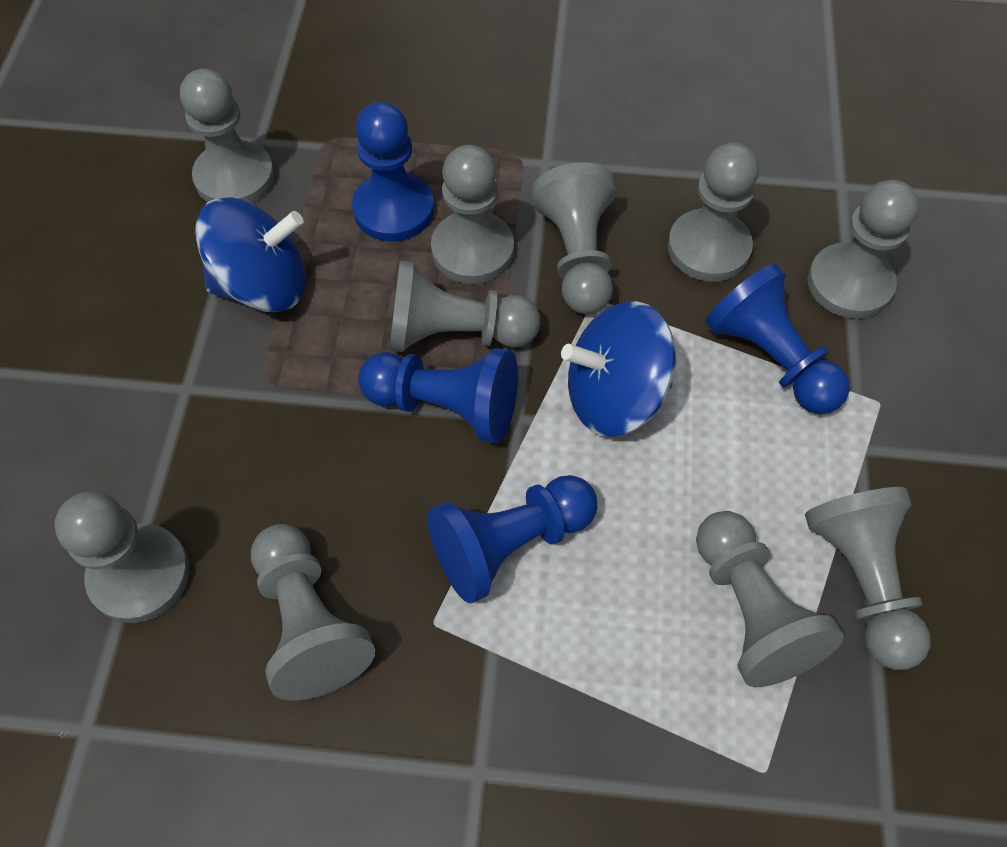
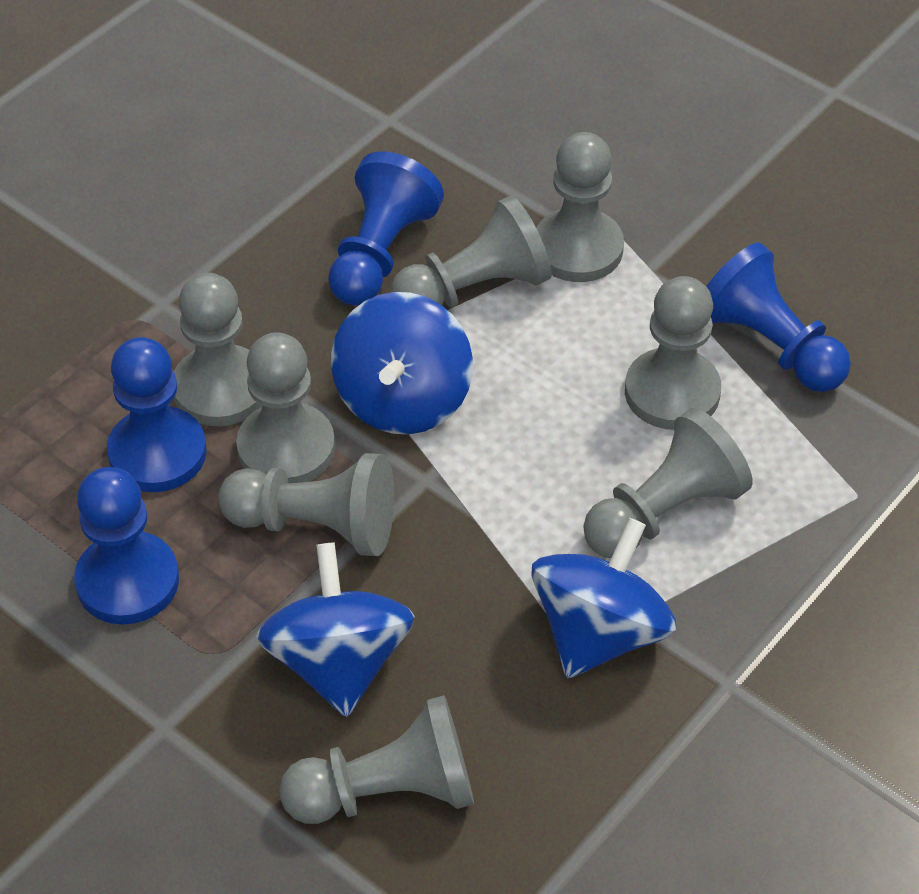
blue spinning top: 2 -> 3
grey pawn: 10 -> 8

